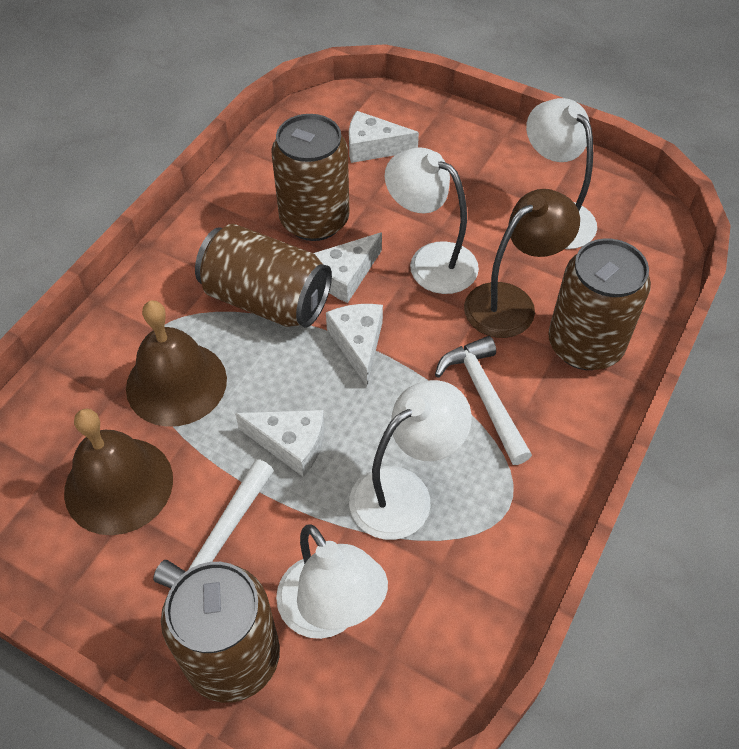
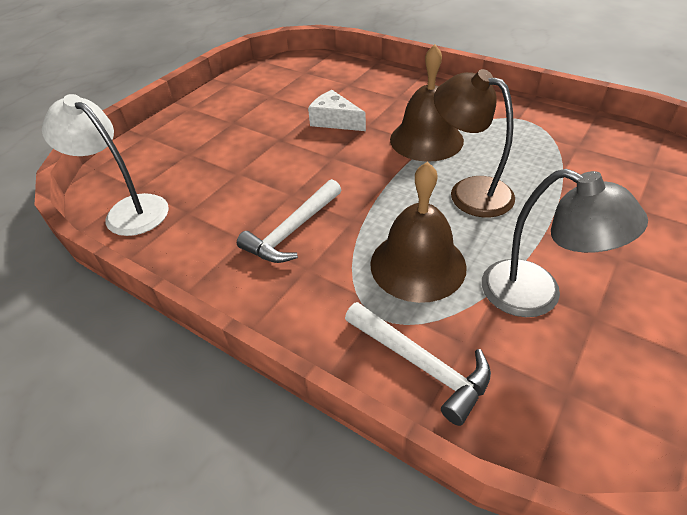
brown can: 4 -> 0
grey lamp: 0 -> 1
white cheese: 4 -> 1
white lamp: 4 -> 1

